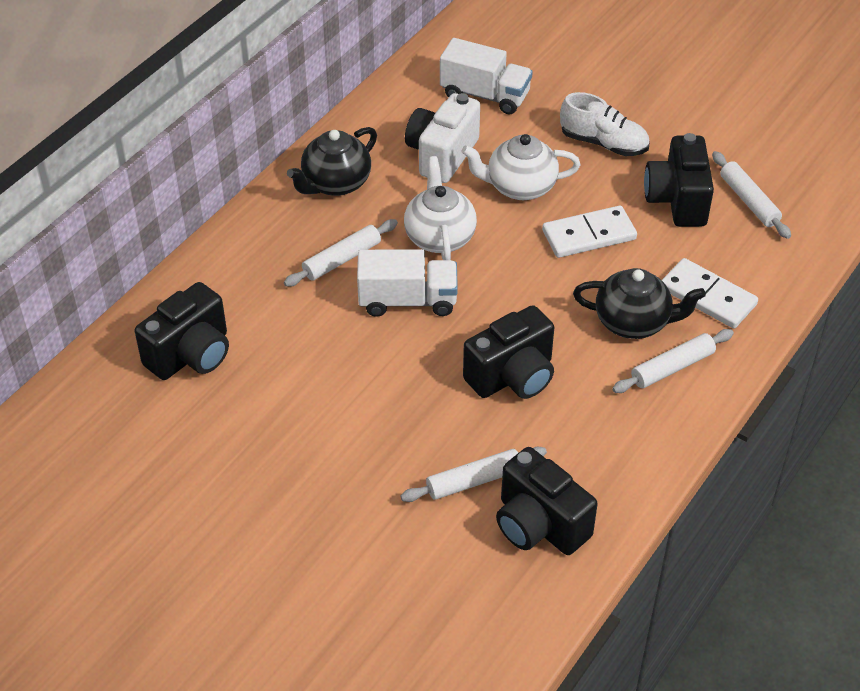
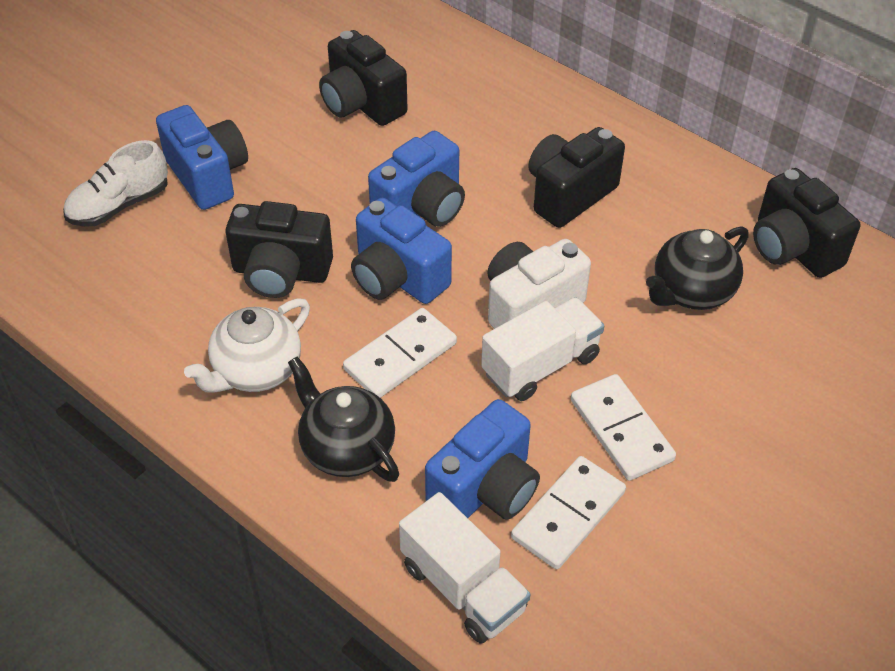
blue camera: 0 -> 4
white domino: 2 -> 3
white rolling pin: 4 -> 0
white teapot: 2 -> 1

